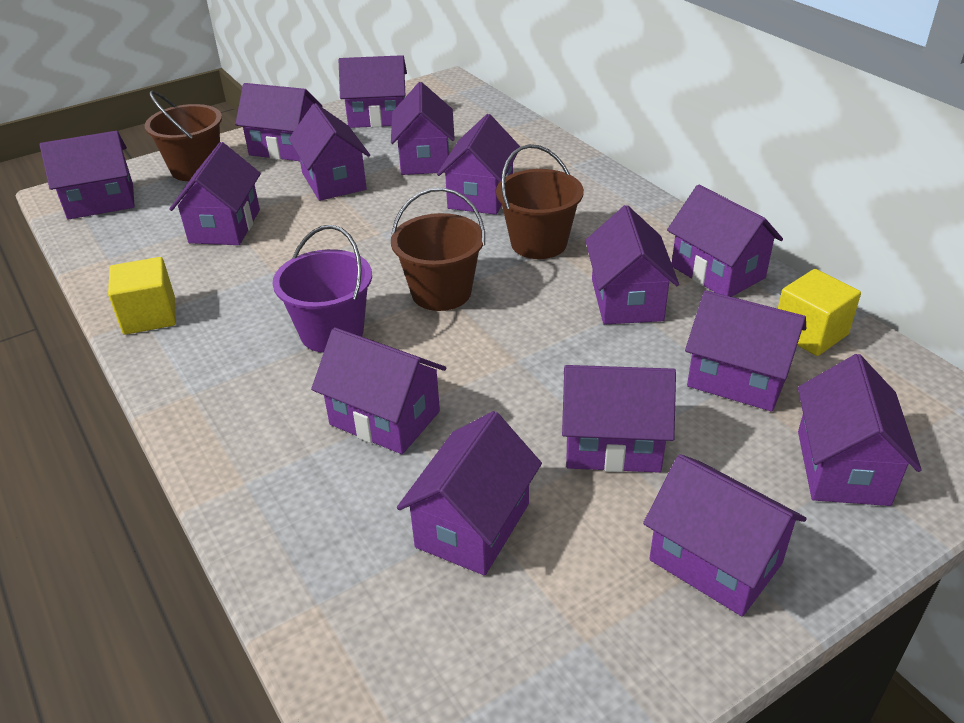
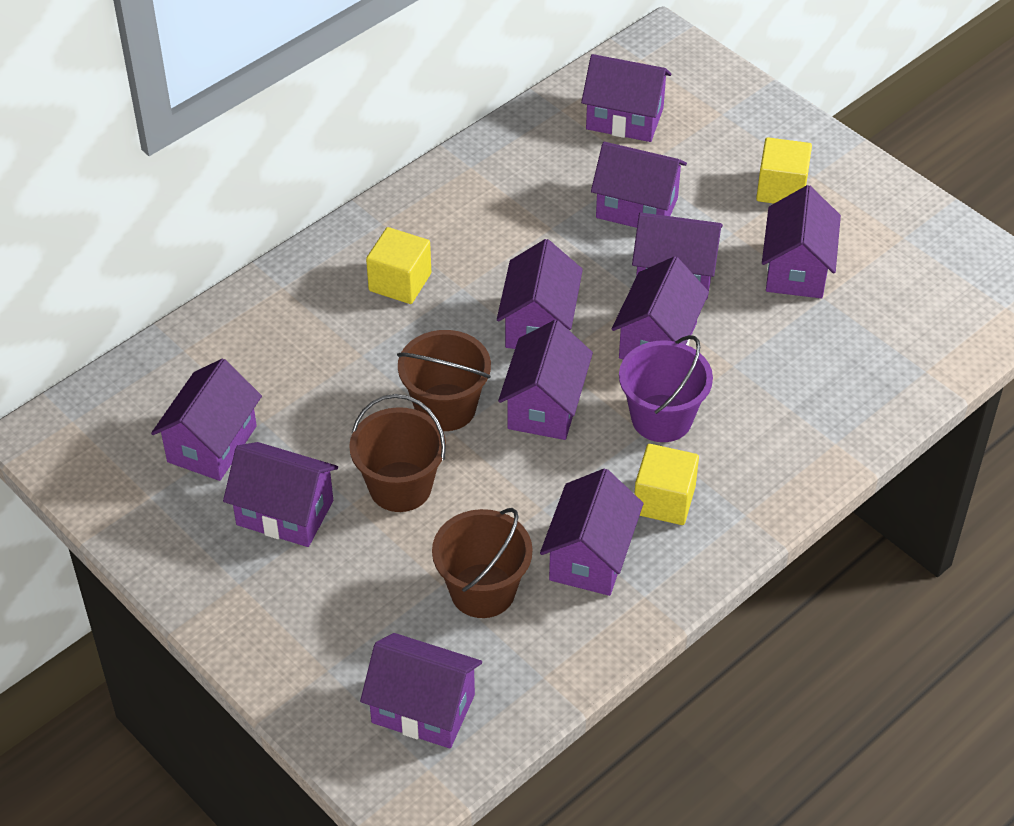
purple house: 15 -> 11
yellow cube: 2 -> 3

